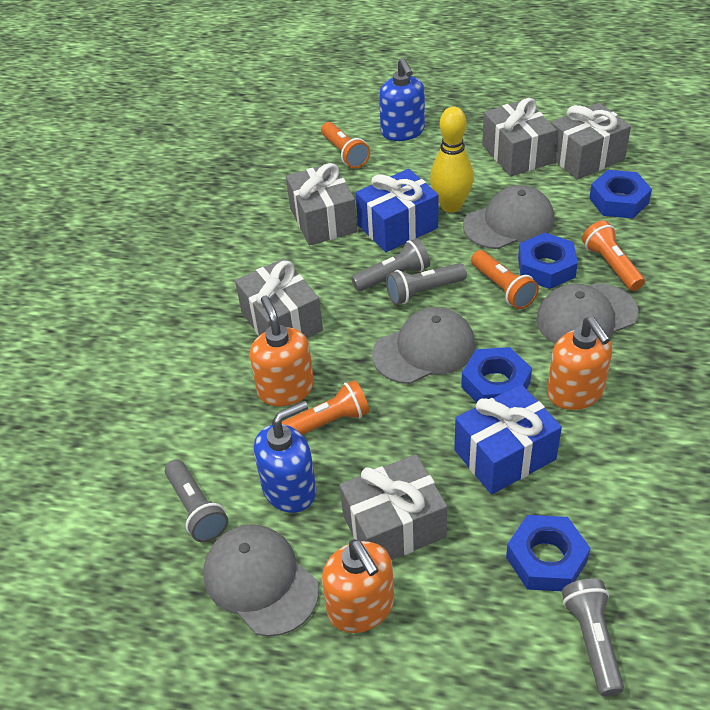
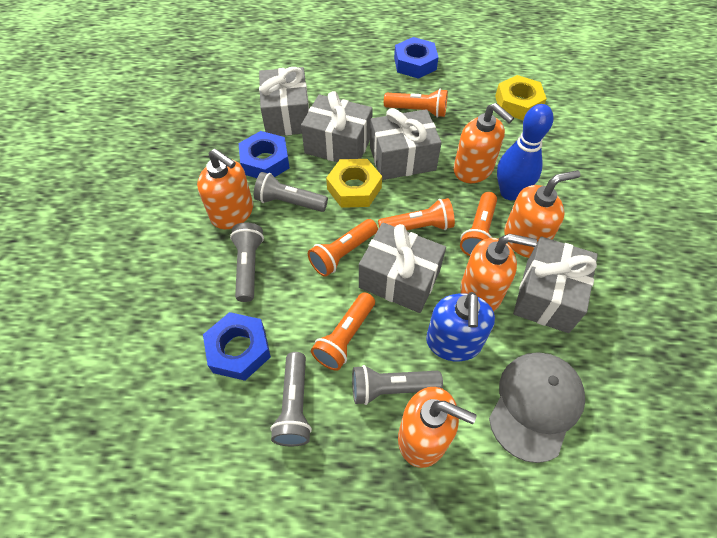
blue bowling pin: 0 -> 1
blue gift: 2 -> 0
blue nut: 4 -> 3
blue soap dispenser: 2 -> 1
grey cap: 4 -> 1
orange flashlight: 4 -> 5
orange soap dispenser: 3 -> 5
yellow bowling pin: 1 -> 0
yellow nut: 0 -> 2

